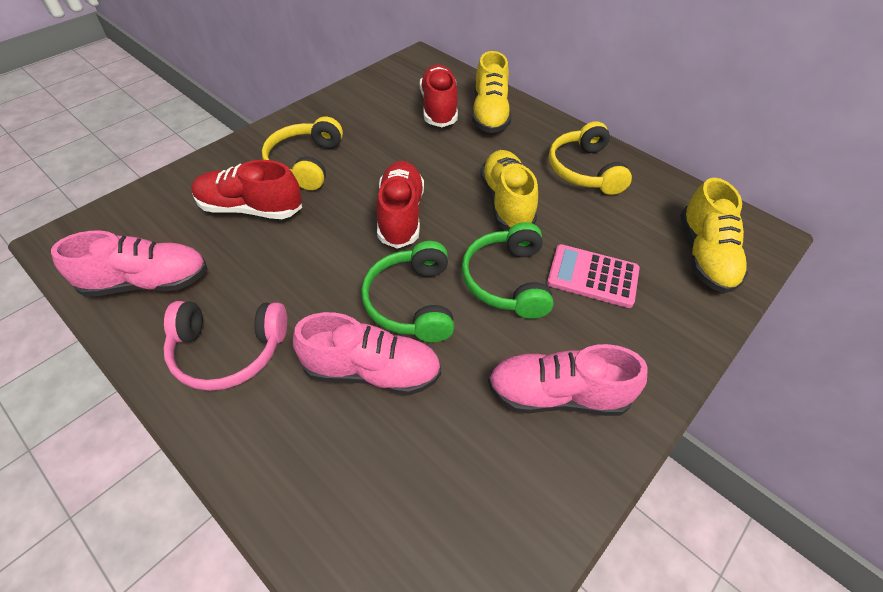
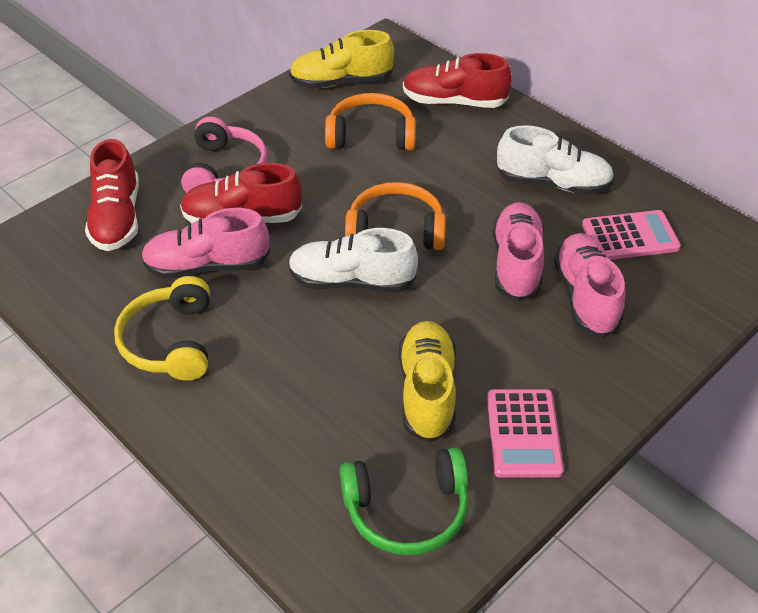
green headphones: 2 -> 1
orange headphones: 0 -> 2
pink calculator: 1 -> 2
white shoe: 0 -> 2
yellow headphones: 2 -> 1
yellow shoe: 3 -> 2

